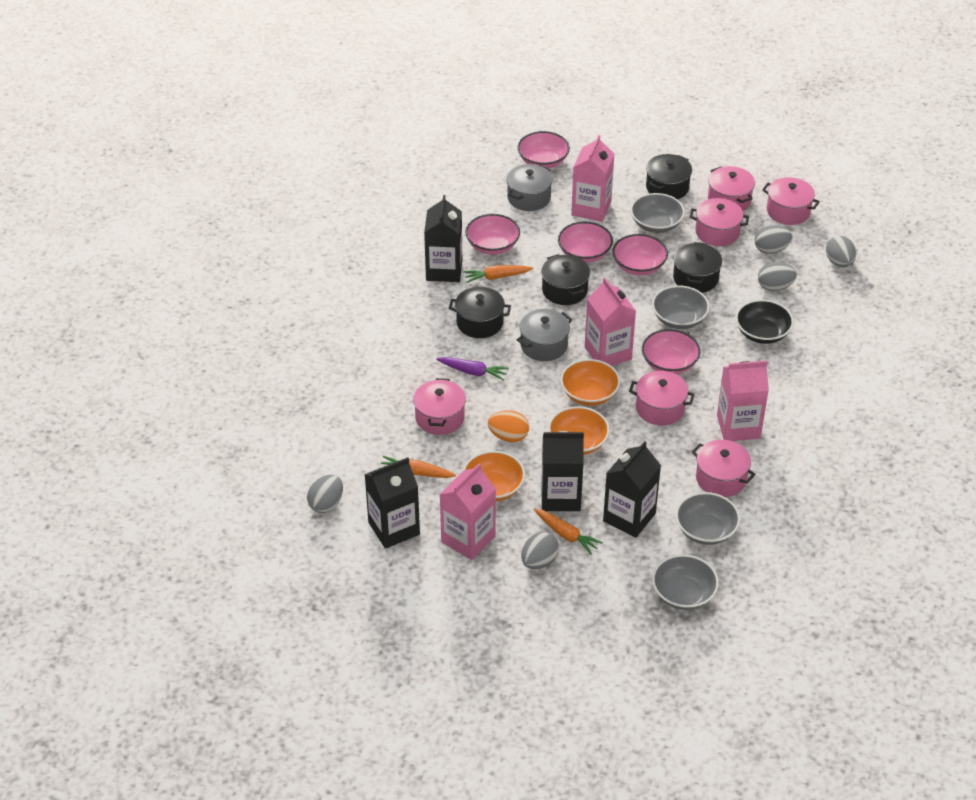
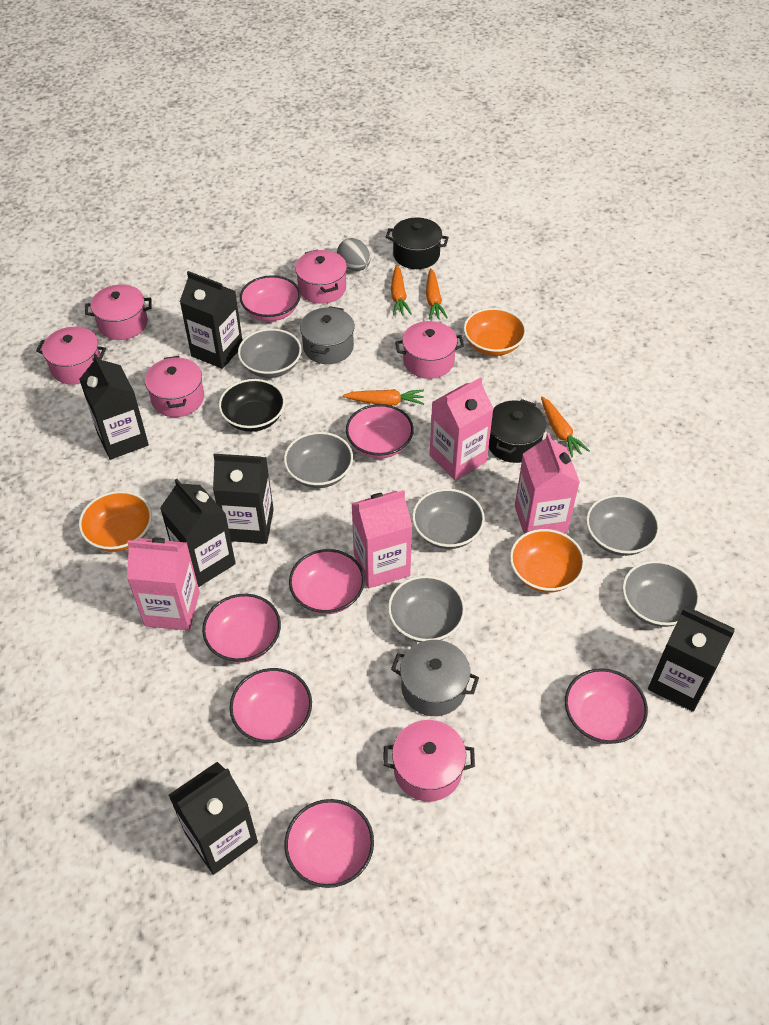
black carton: 4 -> 6
black pot: 4 -> 2
grey bowl: 4 -> 6
grey egg: 5 -> 1
orange carrot: 3 -> 4
orange egg: 1 -> 0
pink bowl: 5 -> 7
purple carrot: 1 -> 0

